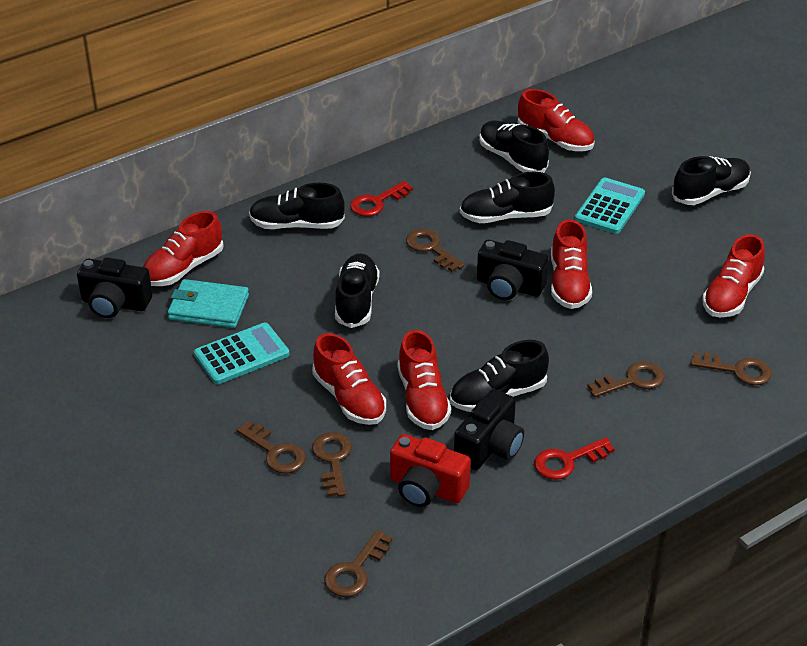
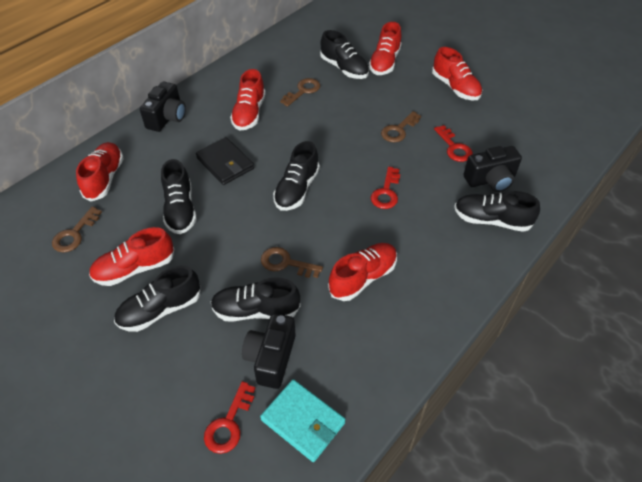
black wallet: 0 -> 1
brown key: 6 -> 4
red camera: 1 -> 0
red key: 2 -> 3
turquoise calculator: 2 -> 0

